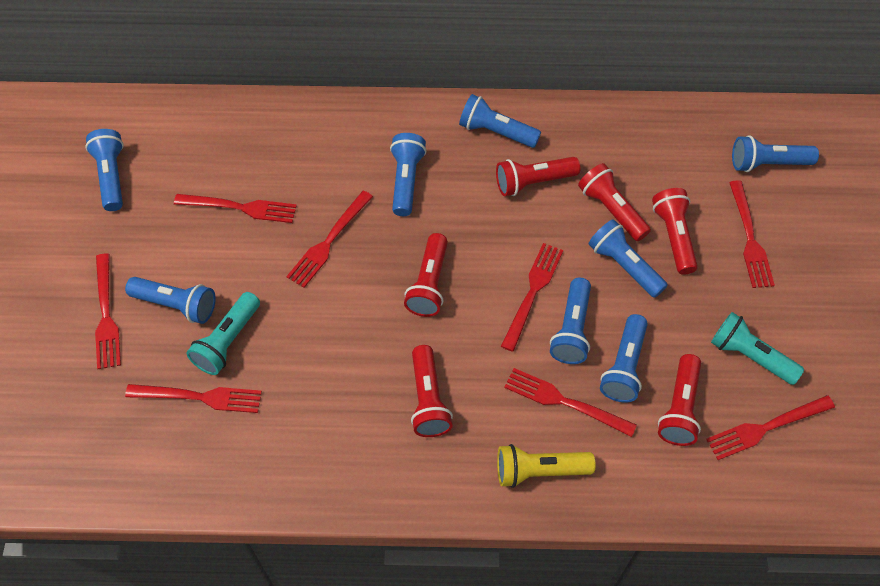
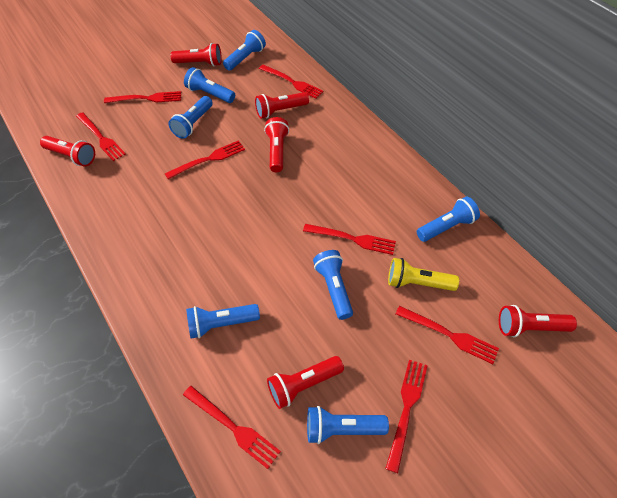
blue flashlight: 8 -> 7
turquoise flashlight: 2 -> 0

